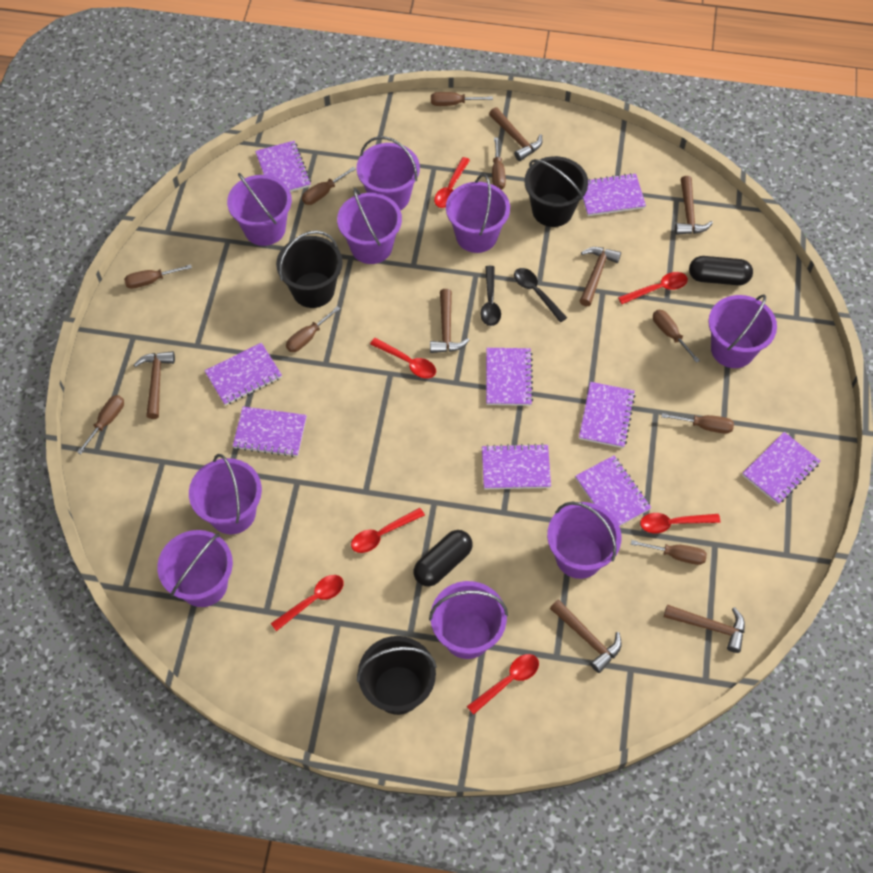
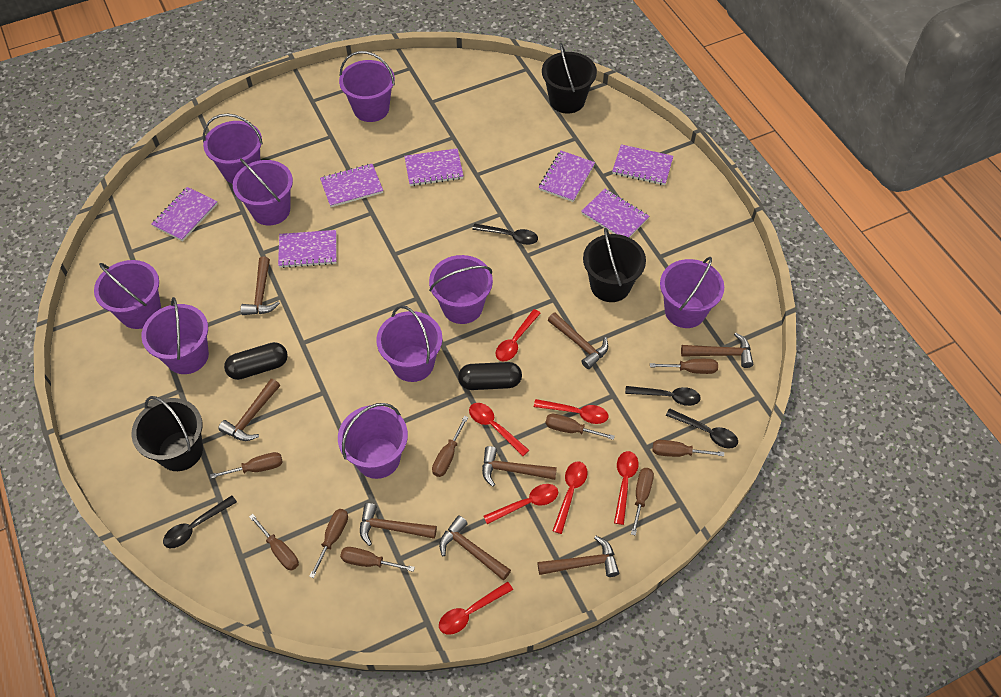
black spoon: 2 -> 4
brown hammer: 7 -> 8
purple notebook: 9 -> 7

